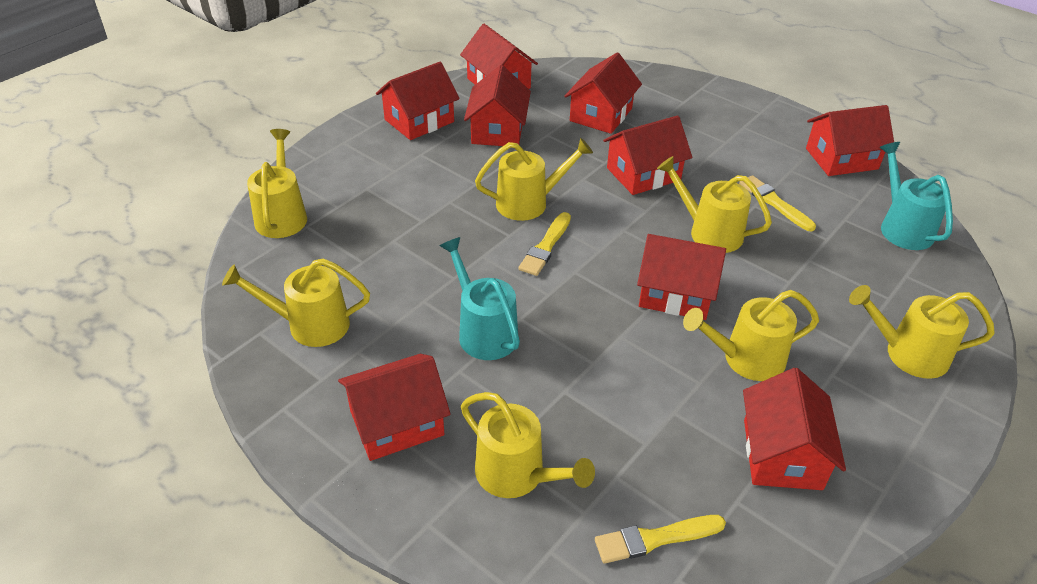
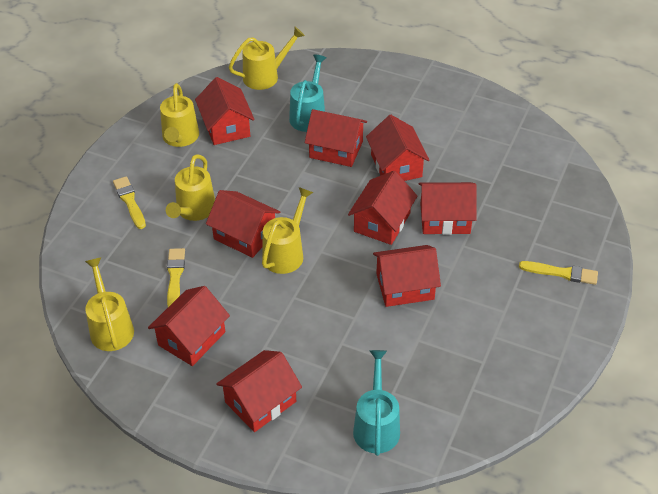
yellow watering can: 7 -> 5

